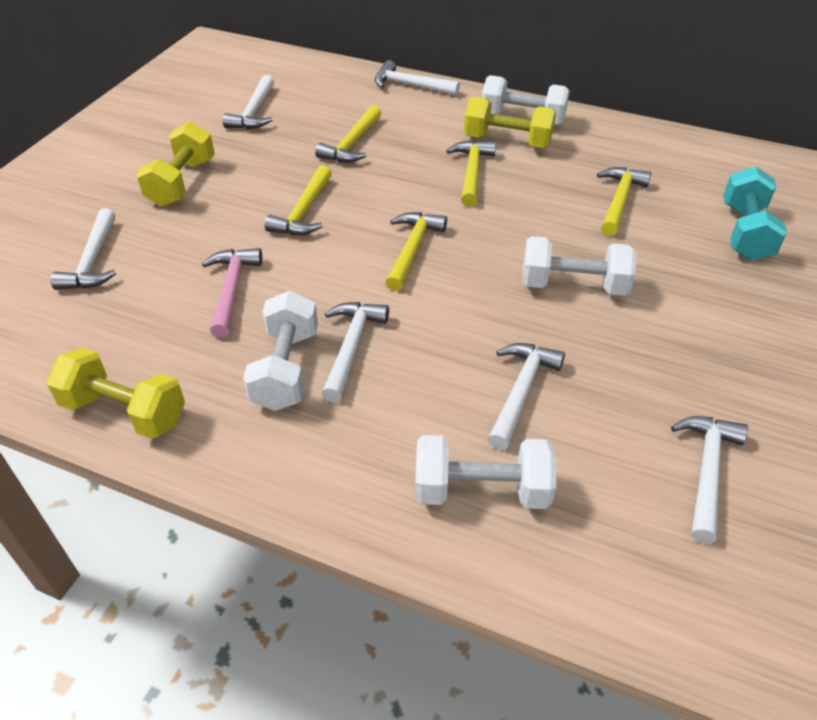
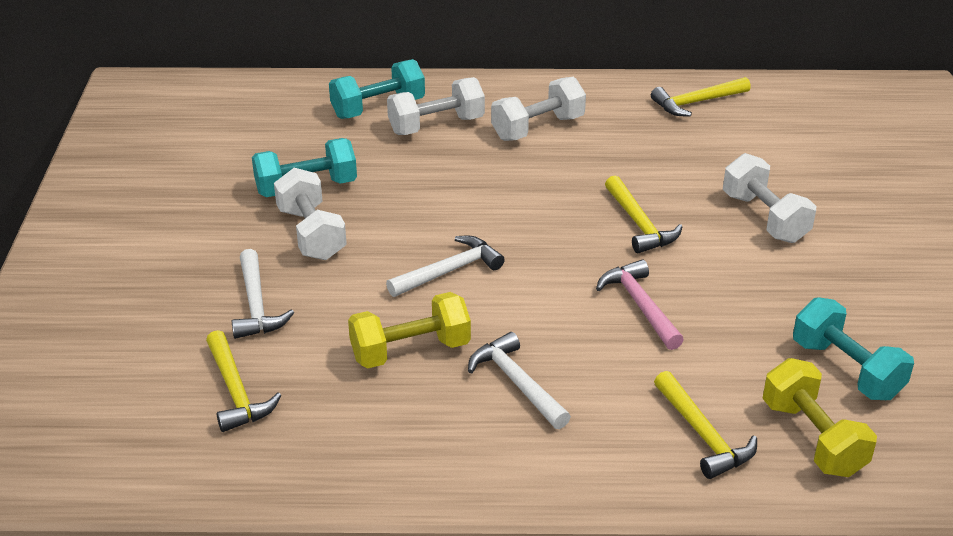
turquoise dumbbell: 1 -> 3
white hammer: 6 -> 3
yellow dumbbell: 3 -> 2
yellow hammer: 5 -> 4

